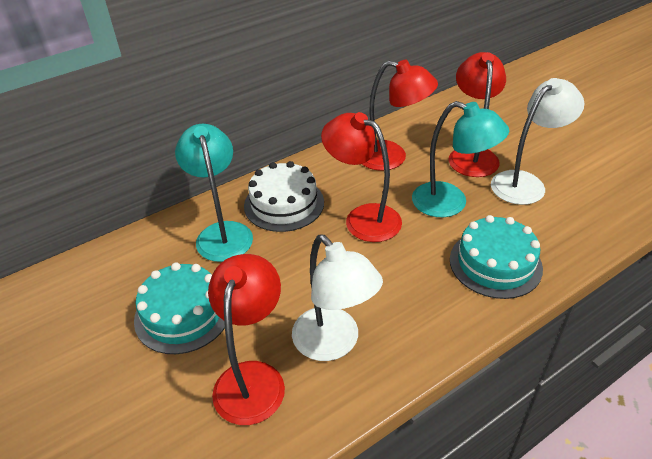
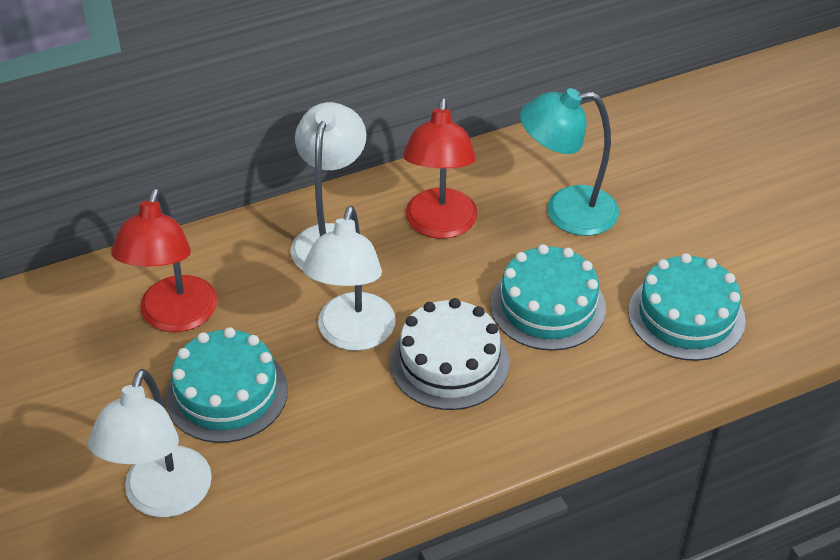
red lamp: 4 -> 2
turquoise cake: 2 -> 3
turquoise lamp: 2 -> 1
white lamp: 2 -> 3

